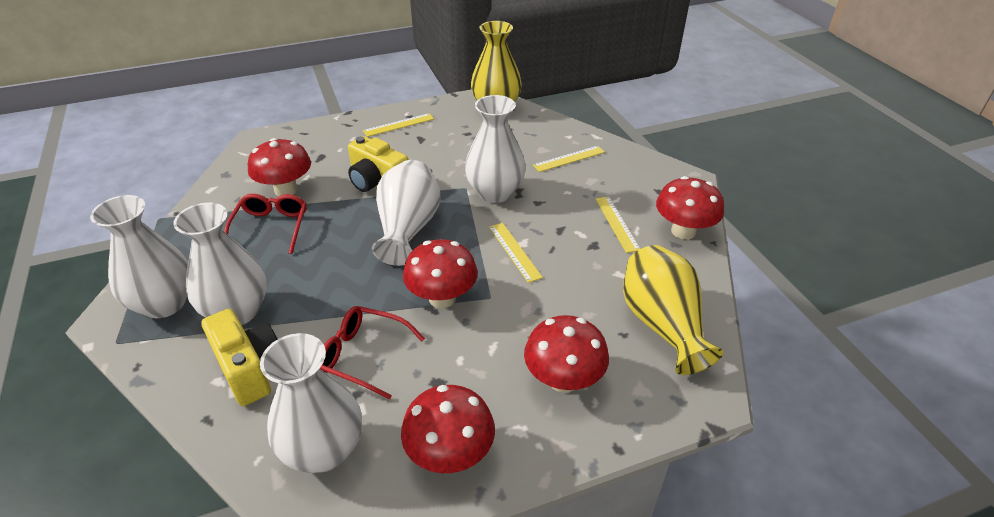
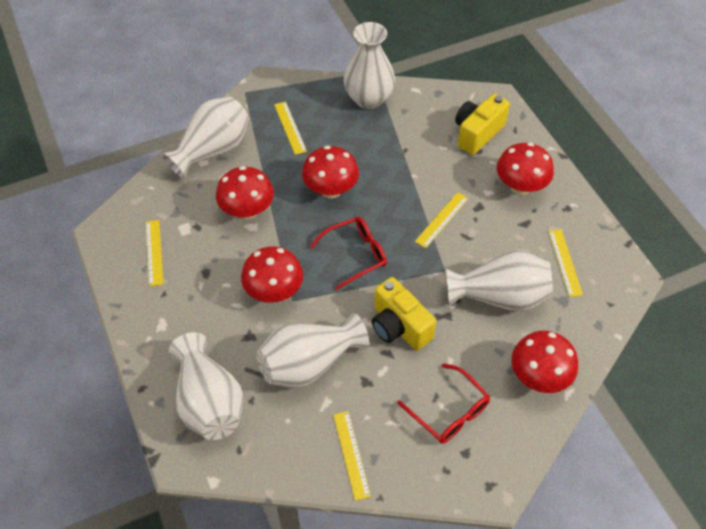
yellow ruler: 4 -> 5
yellow vase: 2 -> 0

